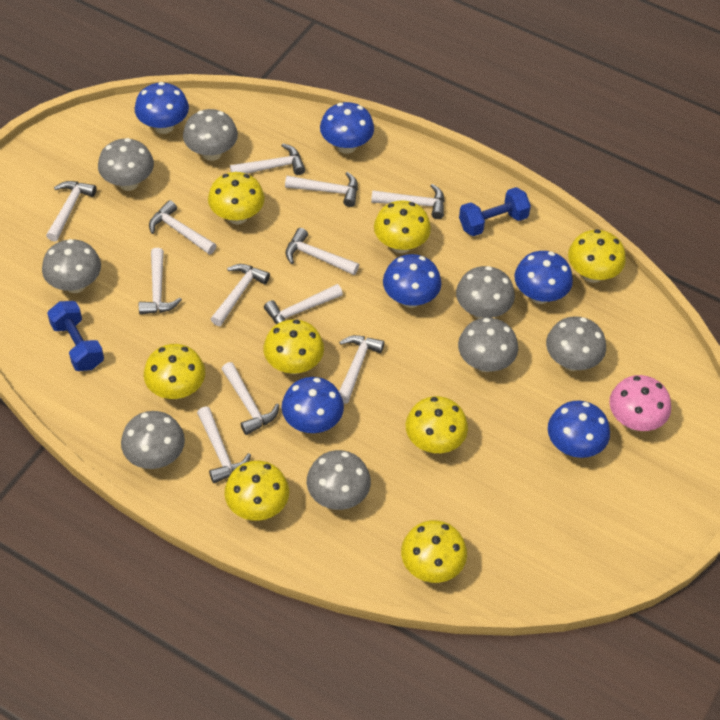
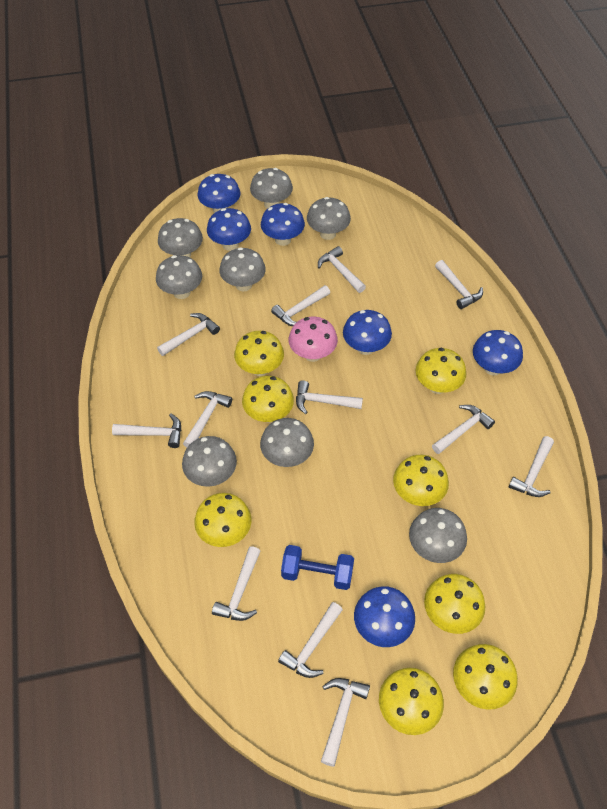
blue dumbbell: 2 -> 1

